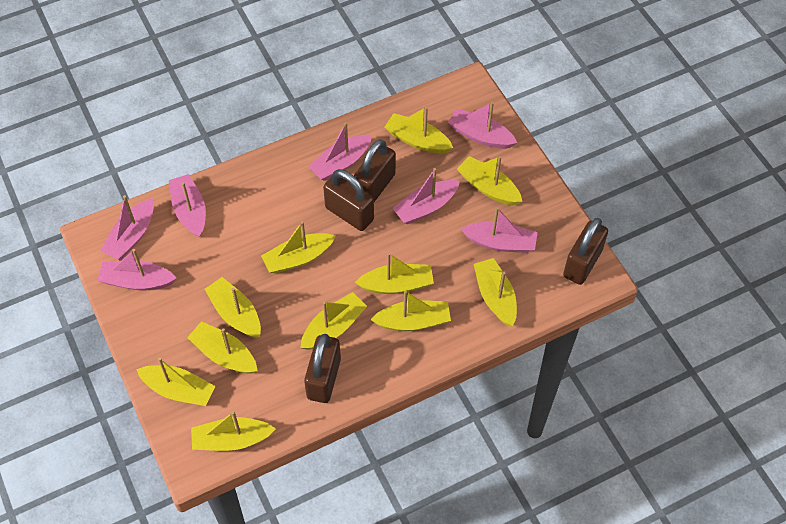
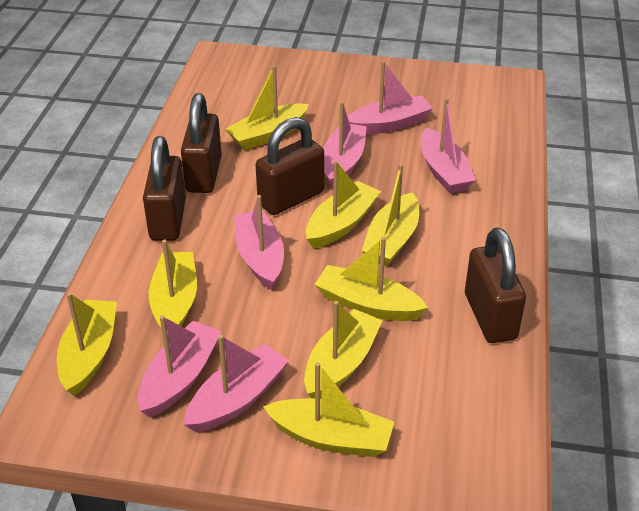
pink boat: 7 -> 6
yellow boat: 11 -> 8

